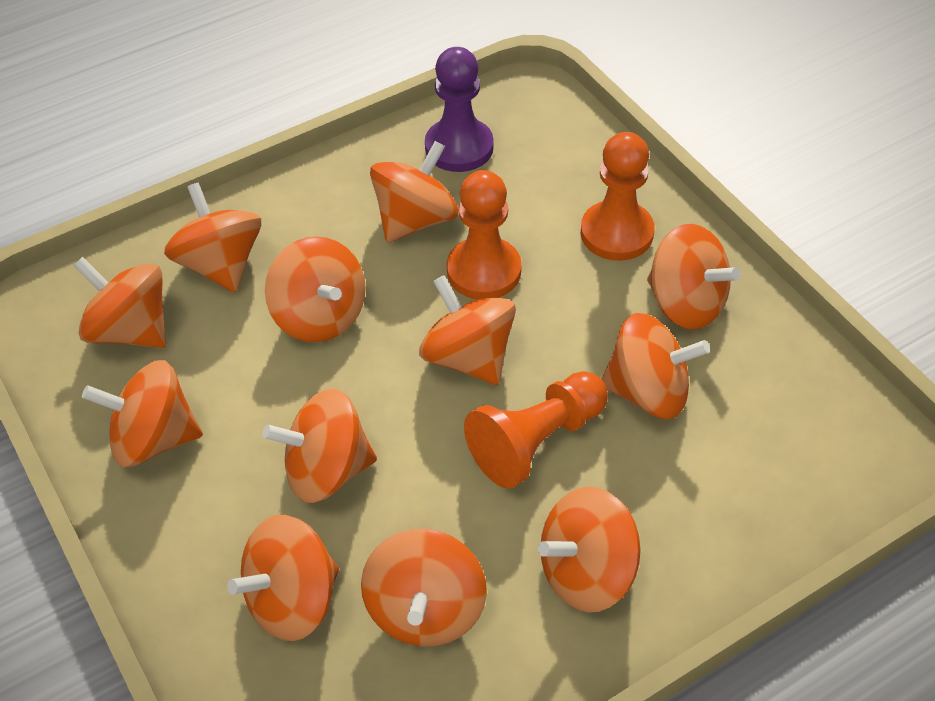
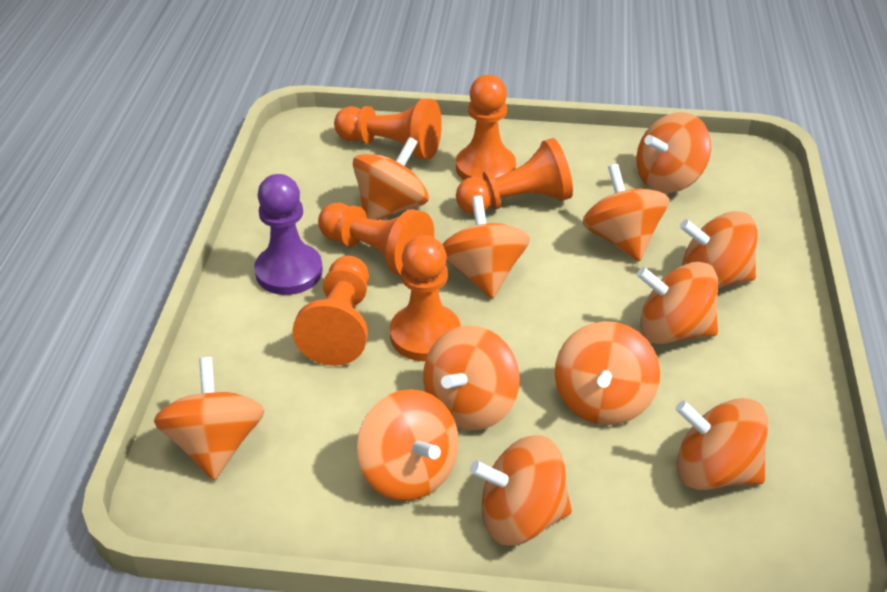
orange pawn: 3 -> 6

